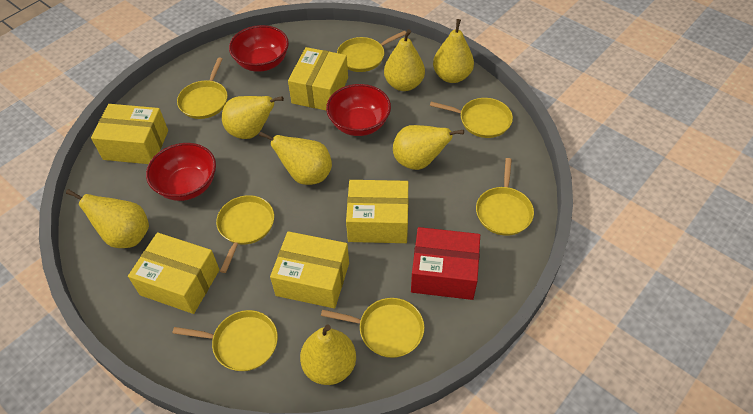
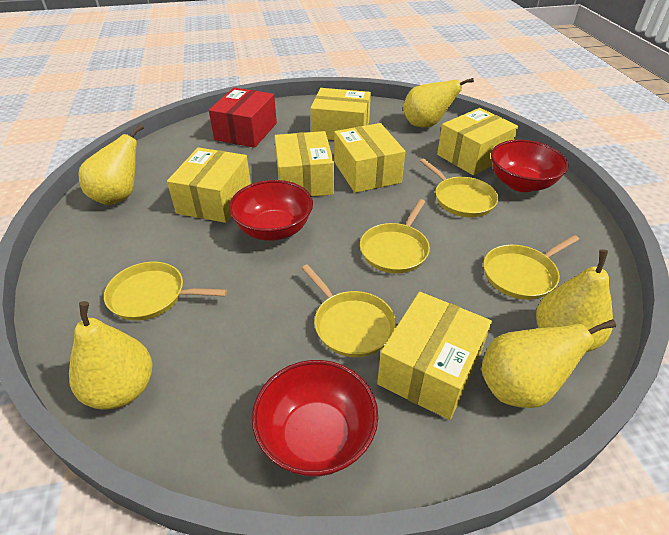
yellow box: 5 -> 6
yellow pan: 7 -> 5
yellow pear: 7 -> 5

